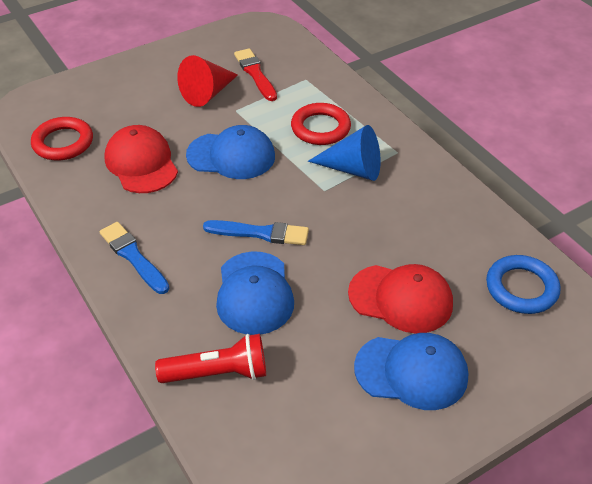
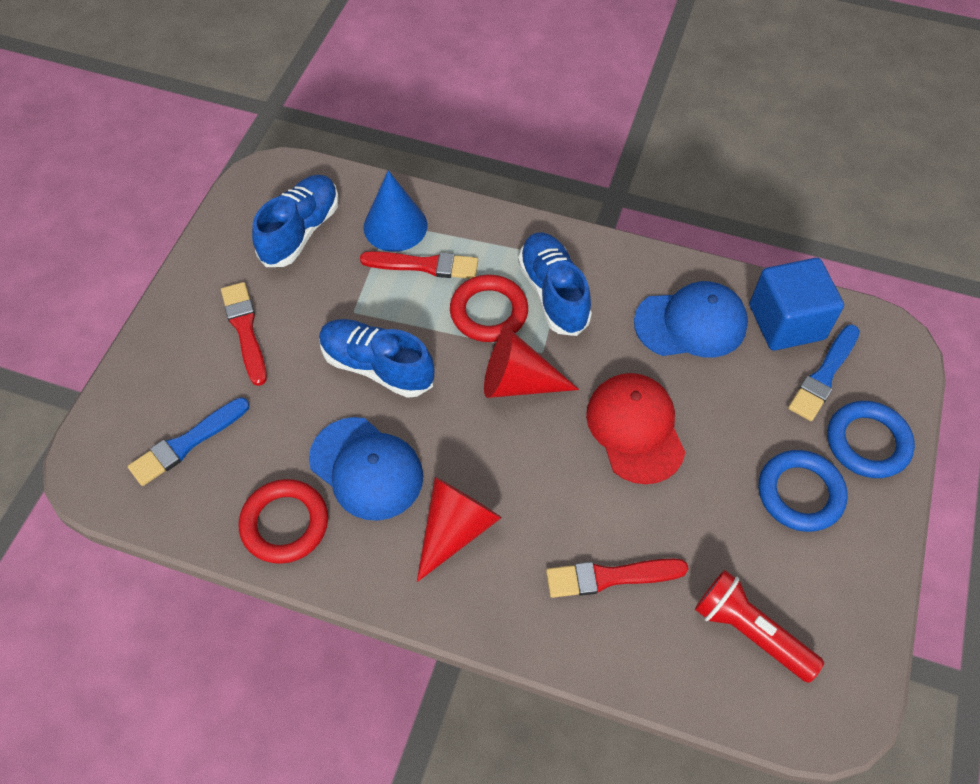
blue cap: 3 -> 2
blue cube: 0 -> 1
blue ring: 1 -> 2
blue shoe: 0 -> 3
red brush: 1 -> 3
red cap: 2 -> 1
red cone: 1 -> 2

